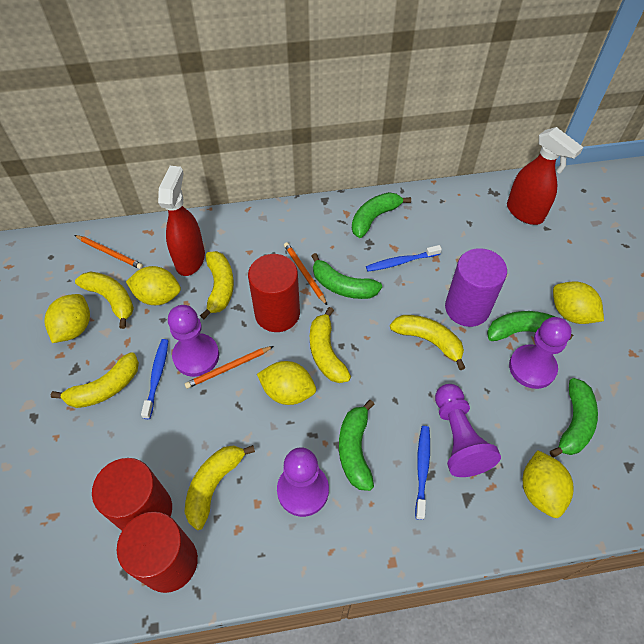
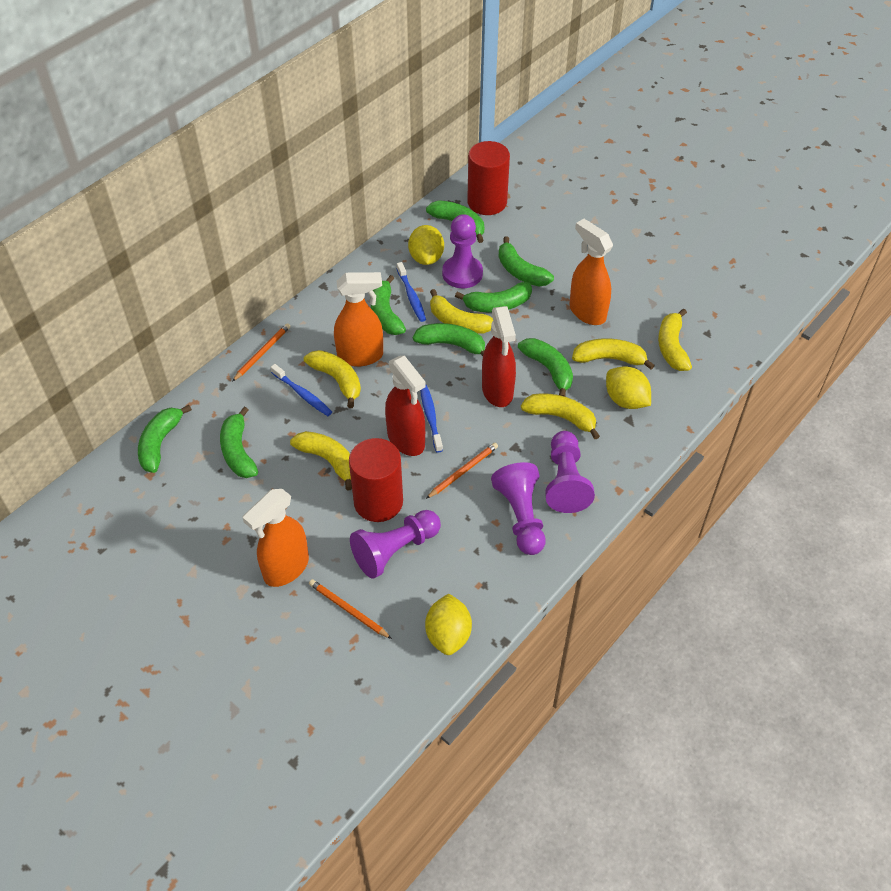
green banana: 5 -> 8
orange spray bottle: 0 -> 3
purple cylinder: 1 -> 0
red cylinder: 3 -> 2
yellow lemon: 5 -> 3

